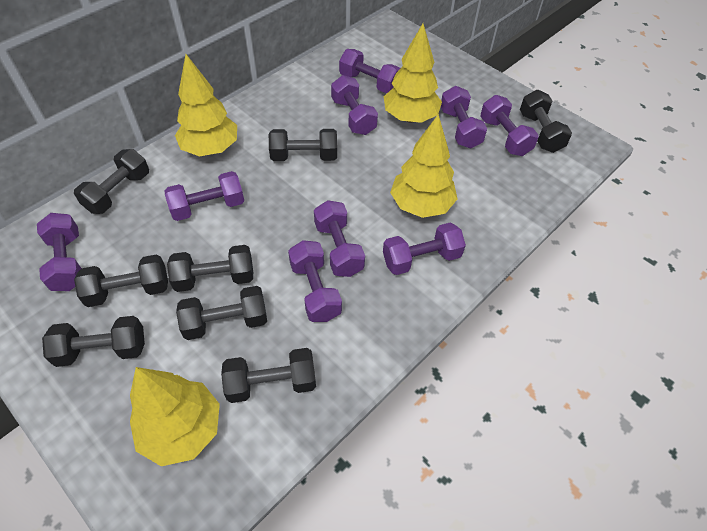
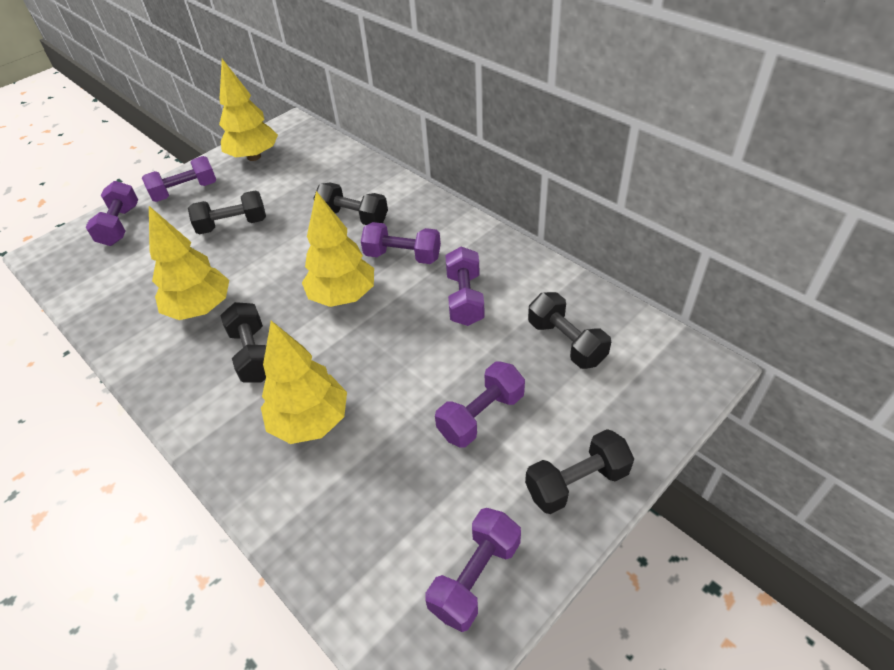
black dumbbell: 8 -> 5
purple dumbbell: 9 -> 6

